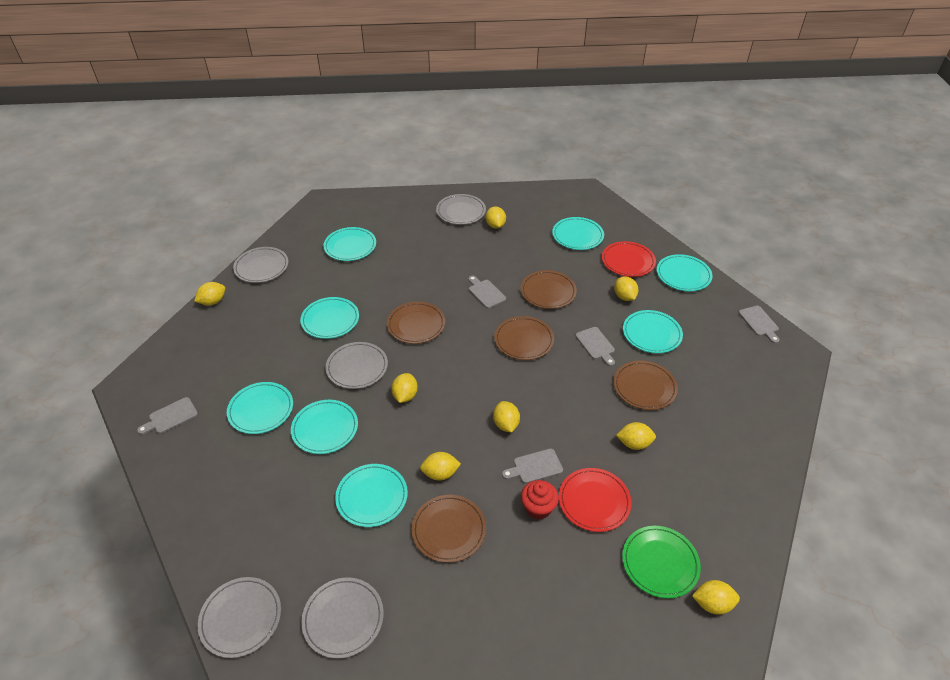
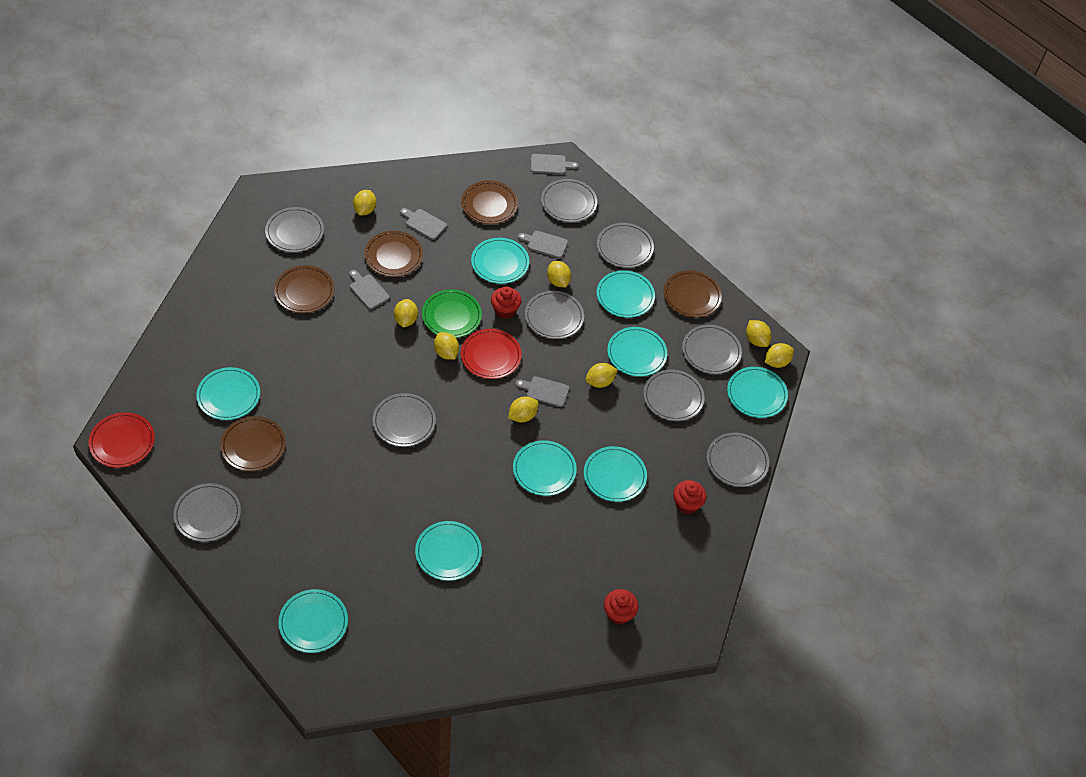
grey plate: 5 -> 9
red cupcake: 1 -> 3
turquoise plate: 8 -> 9

